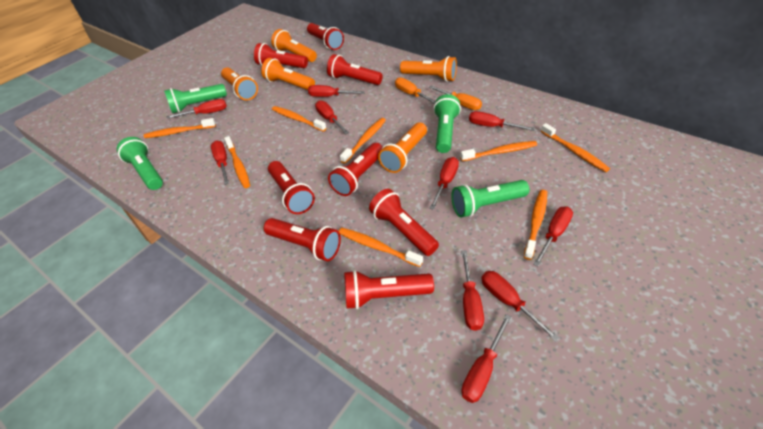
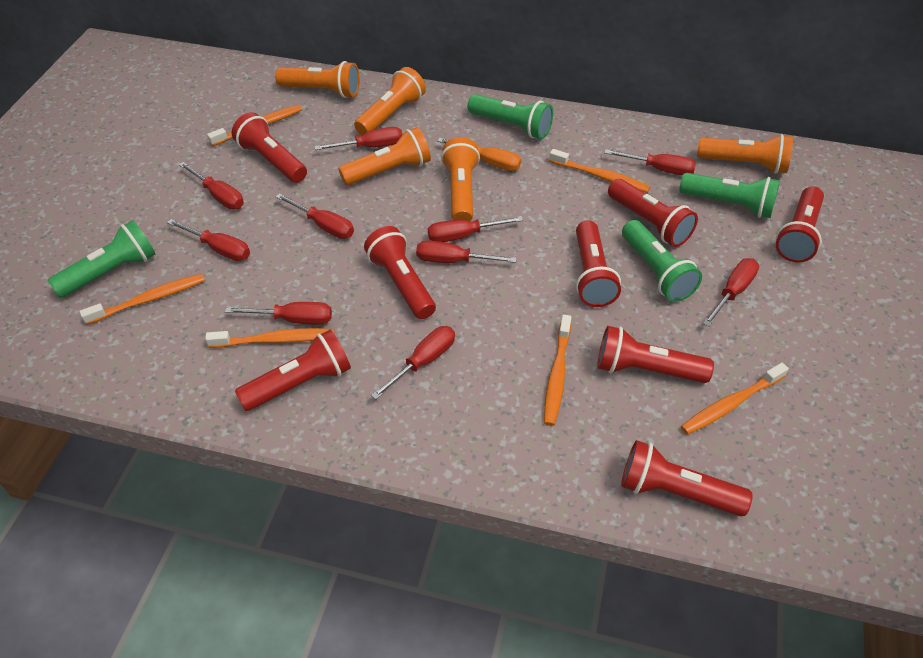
orange screwdriver: 2 -> 1
orange toothbrush: 8 -> 6

